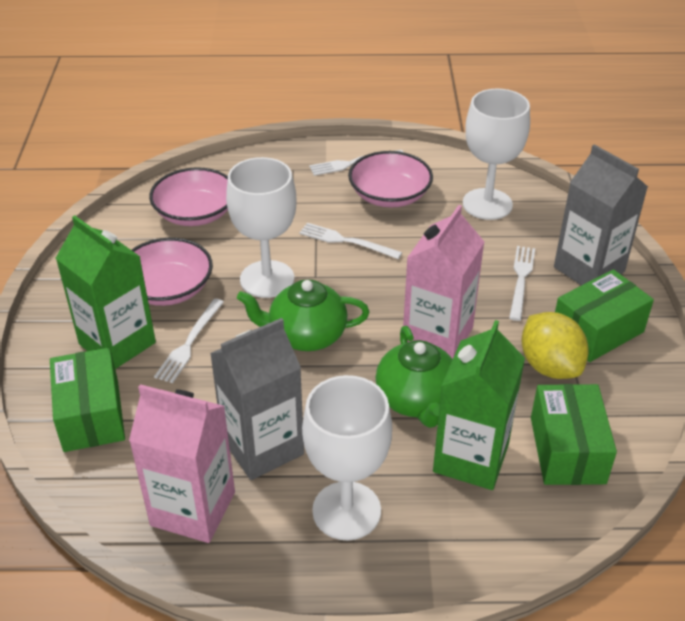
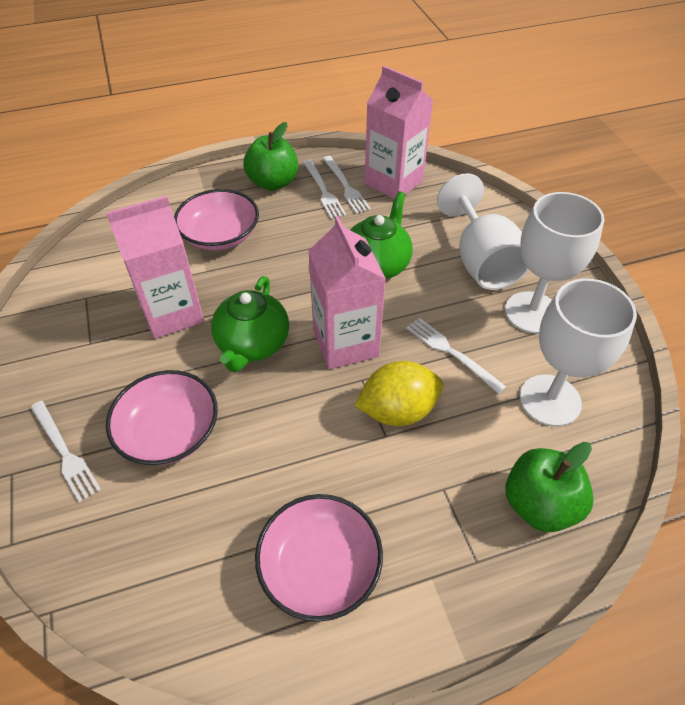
green apple: 0 -> 2
green box: 3 -> 0
green carton: 2 -> 0
grey carton: 2 -> 0
pink carton: 2 -> 3

